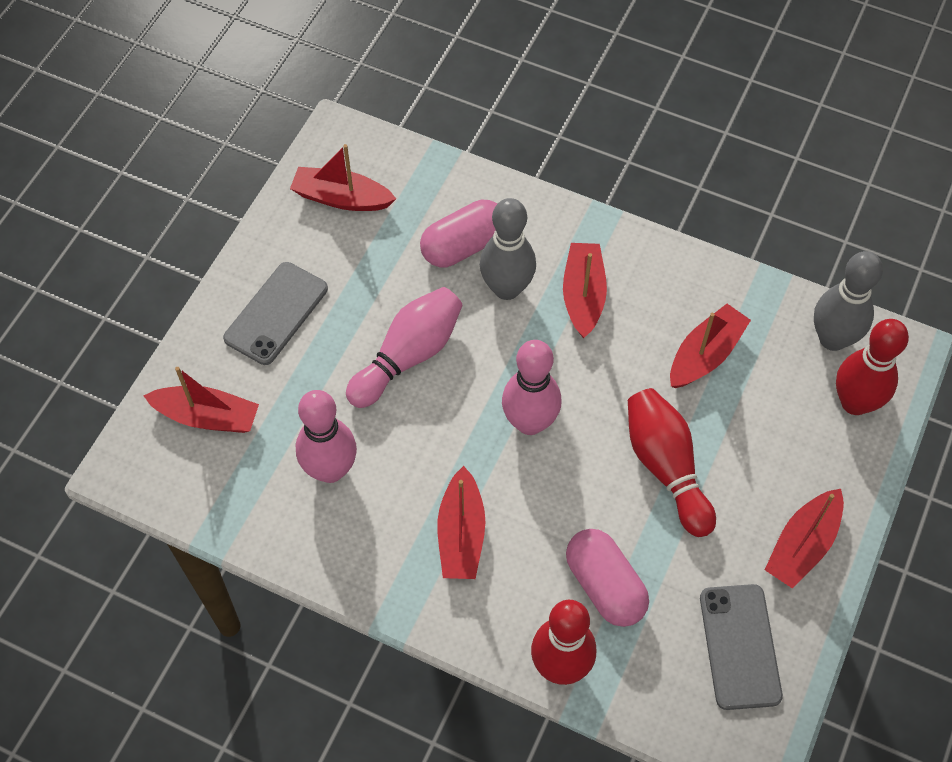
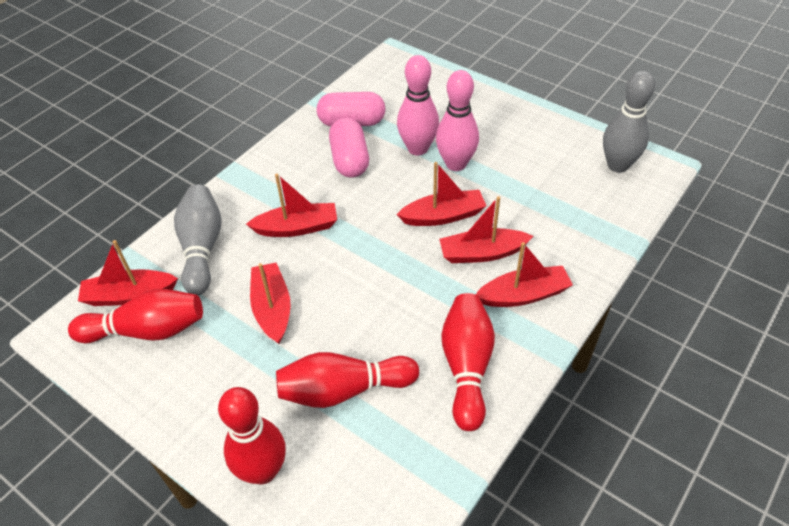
grey phone: 2 -> 0
pink bowling pin: 3 -> 2
red bowling pin: 3 -> 4

